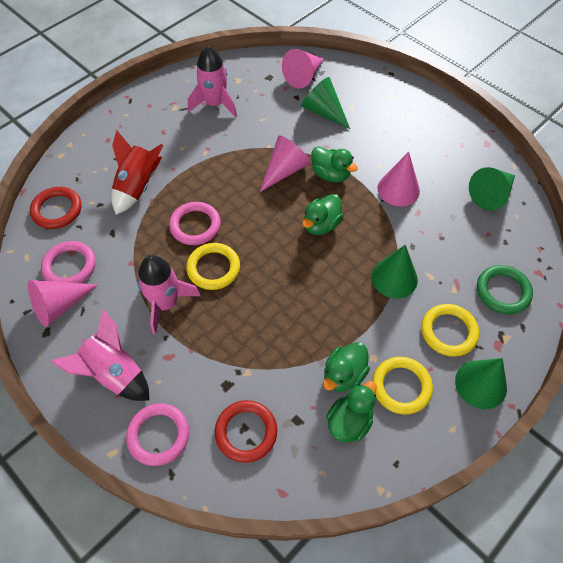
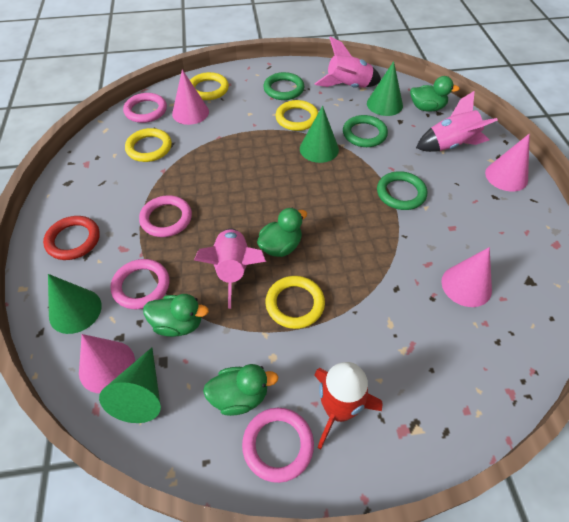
green ring: 1 -> 3
pink ring: 3 -> 4
red ring: 2 -> 1
yellow ring: 3 -> 4

